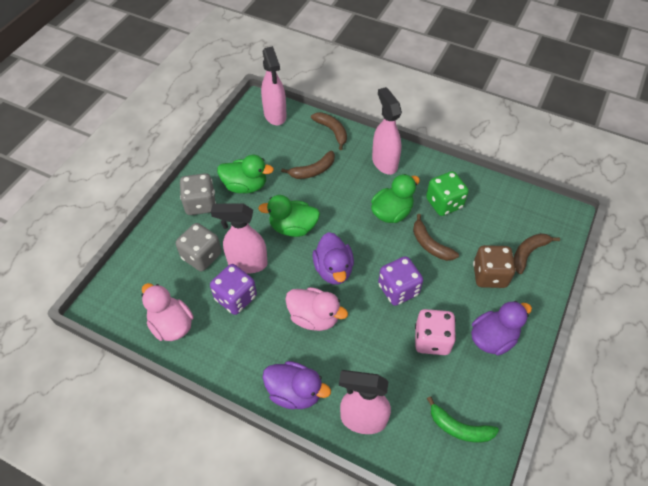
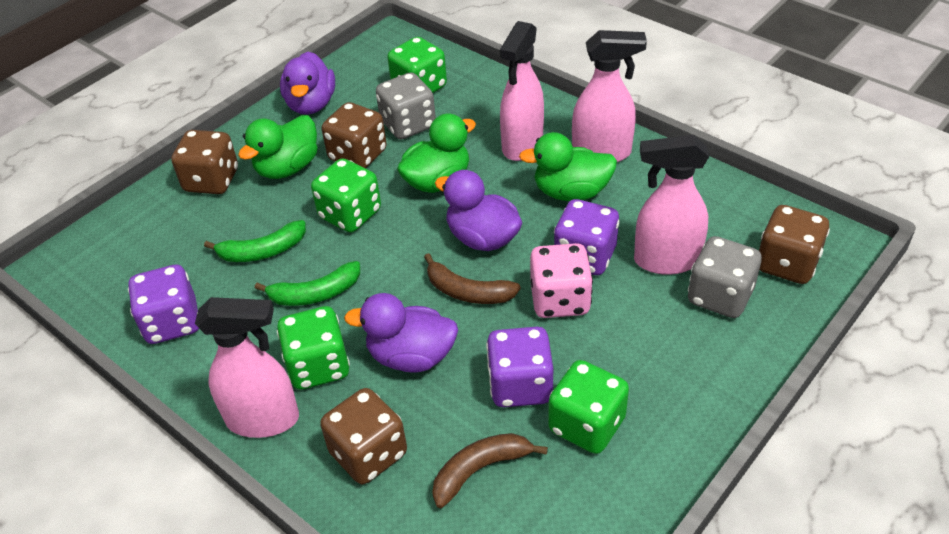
brown banana: 4 -> 2
brown dice: 1 -> 4
green banana: 1 -> 2
green dice: 1 -> 4
pink duck: 2 -> 0
purple dice: 2 -> 3

